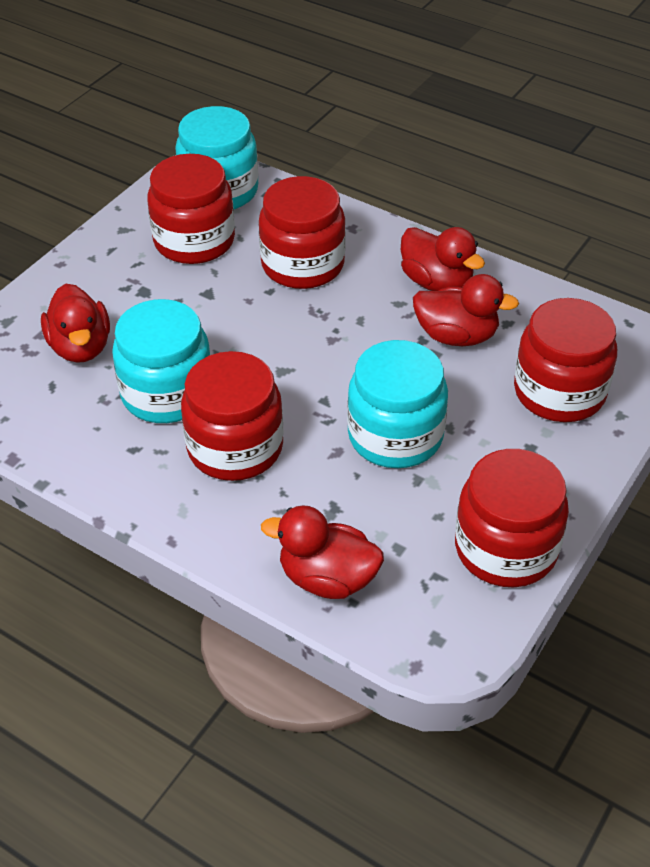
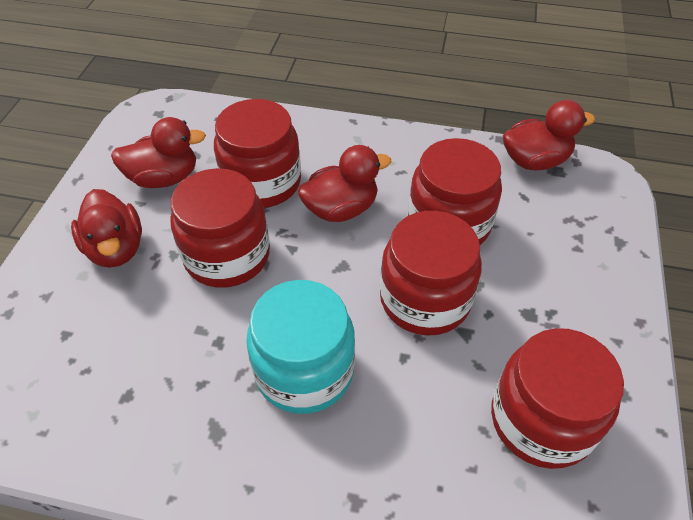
turquoise jar: 3 -> 1

